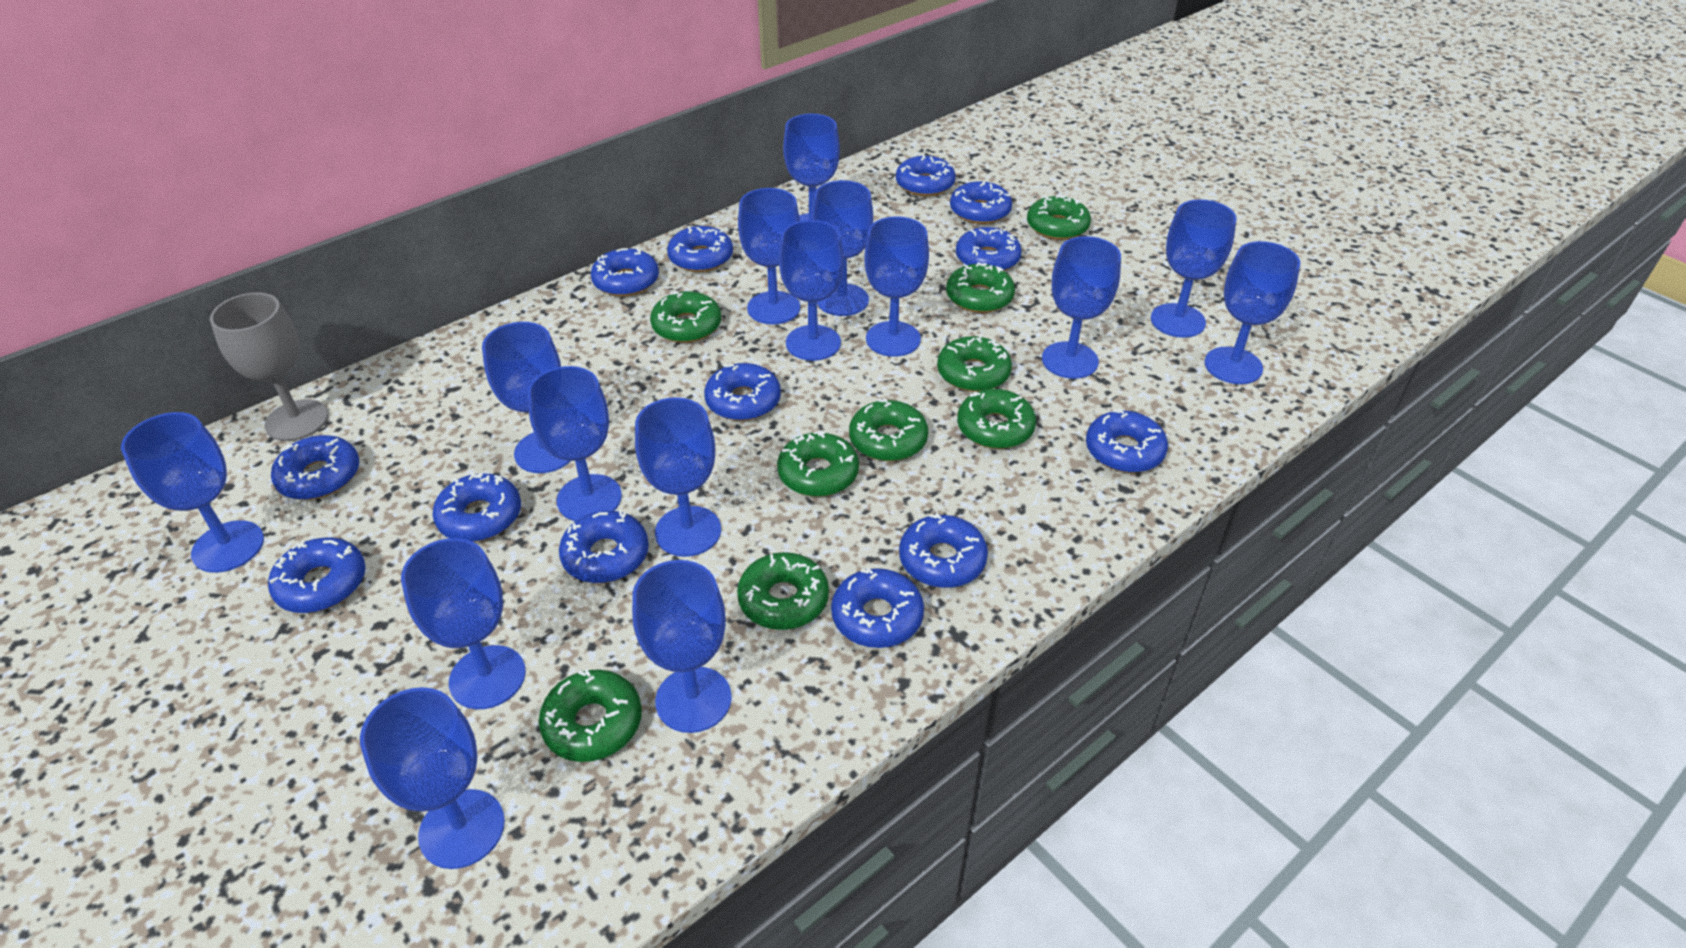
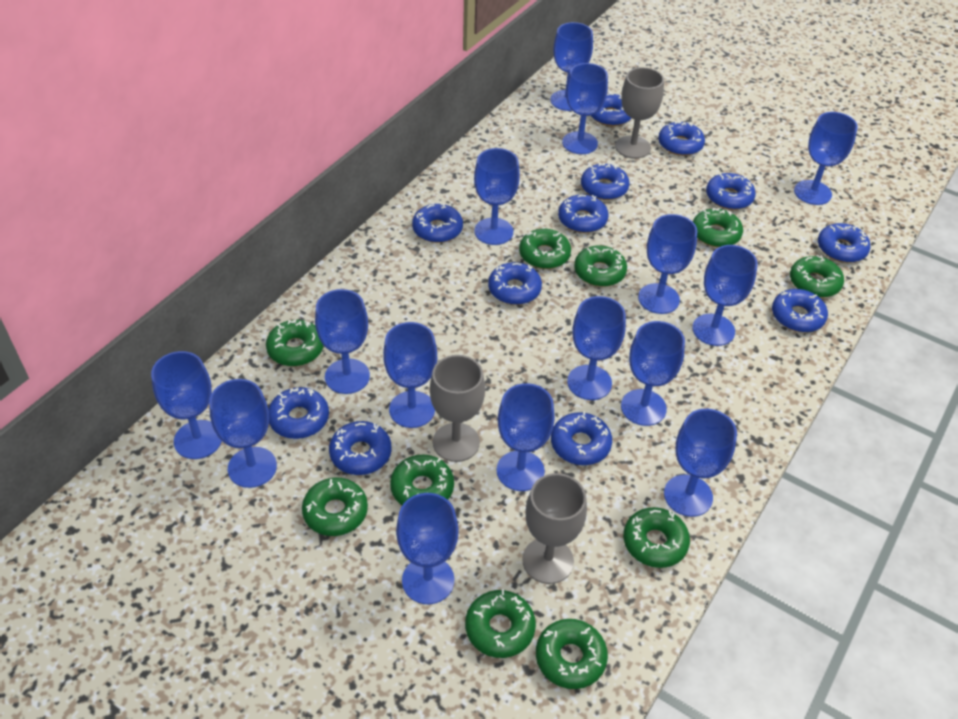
blue donut: 13 -> 12
green donut: 9 -> 10
grey goblet: 1 -> 3

